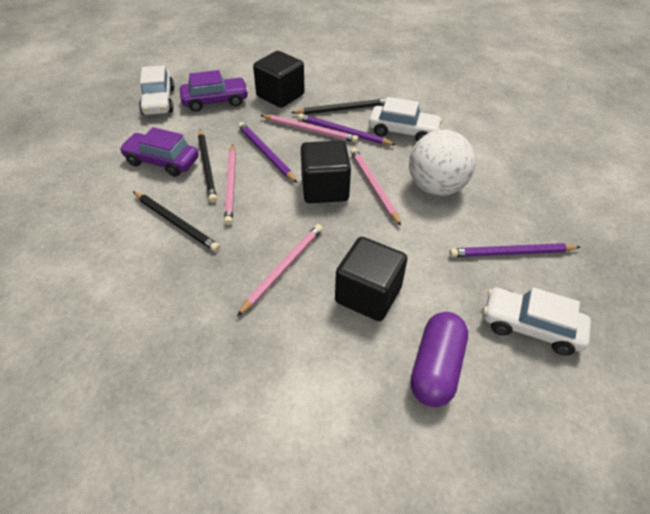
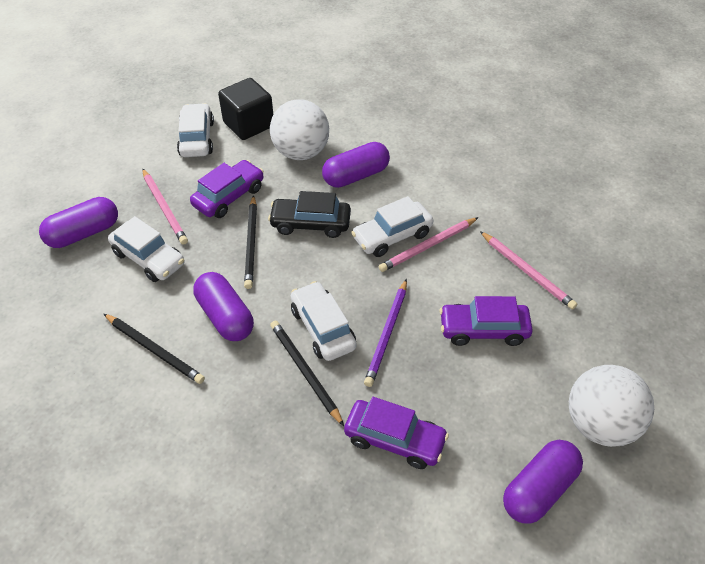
black car: 0 -> 1
black cube: 3 -> 1
pink pencil: 4 -> 3
purple capsule: 1 -> 4
purple car: 2 -> 3
purple pencil: 3 -> 1
white ball: 1 -> 2
white car: 3 -> 4

